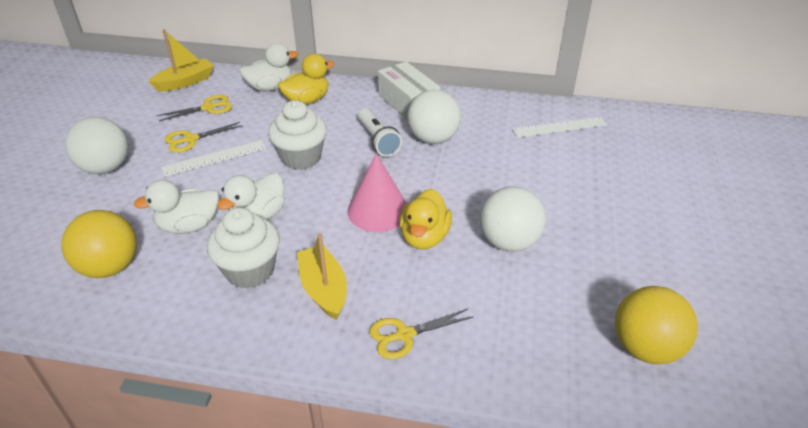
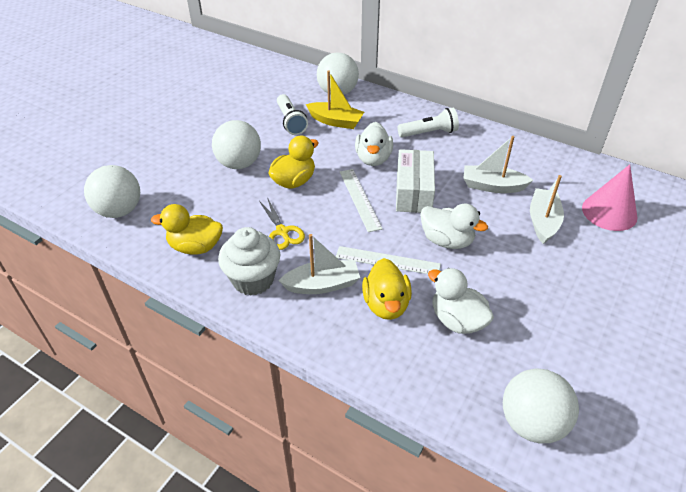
white ball: 3 -> 4
white boat: 0 -> 3
white cupcake: 2 -> 1
white flashlight: 1 -> 2
yellow ball: 2 -> 0
yellow boat: 2 -> 1
yellow duck: 2 -> 3
yellow scissors: 3 -> 1

